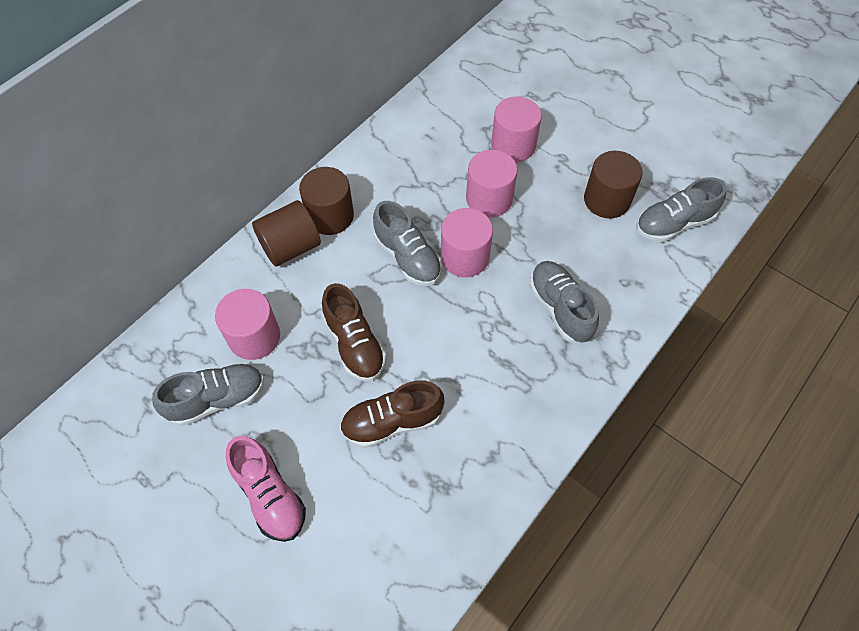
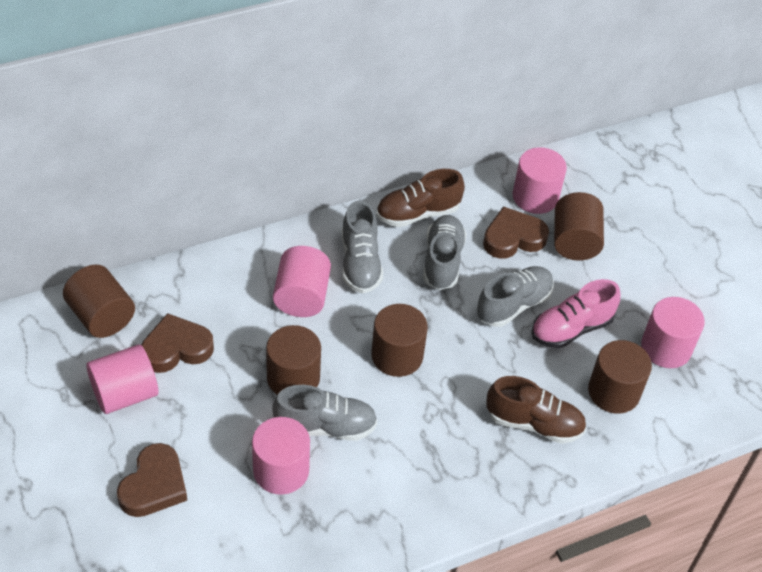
brown cylinder: 3 -> 5
brown heart: 0 -> 3
pink cylinder: 4 -> 5

